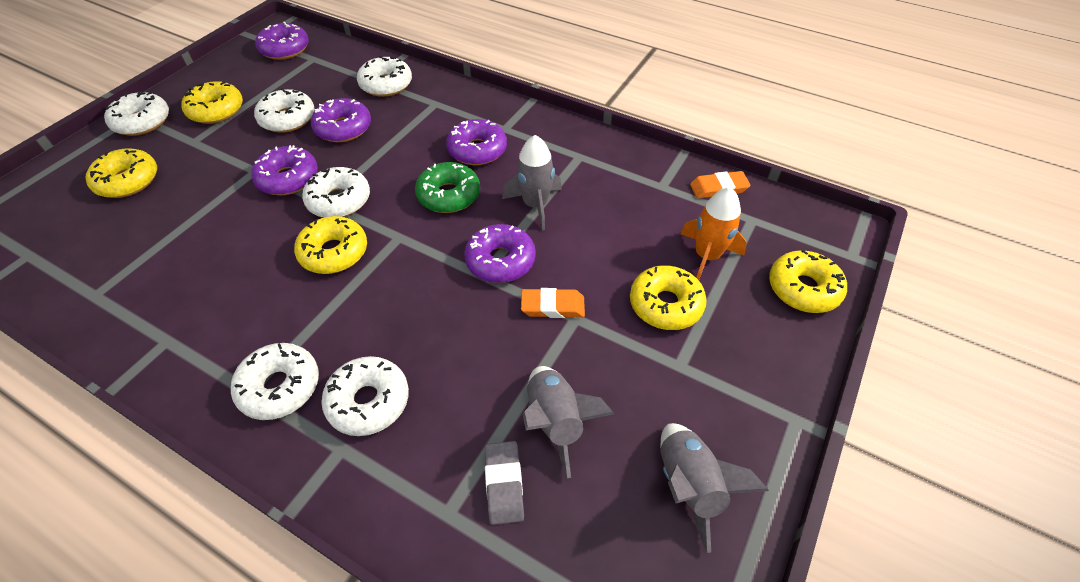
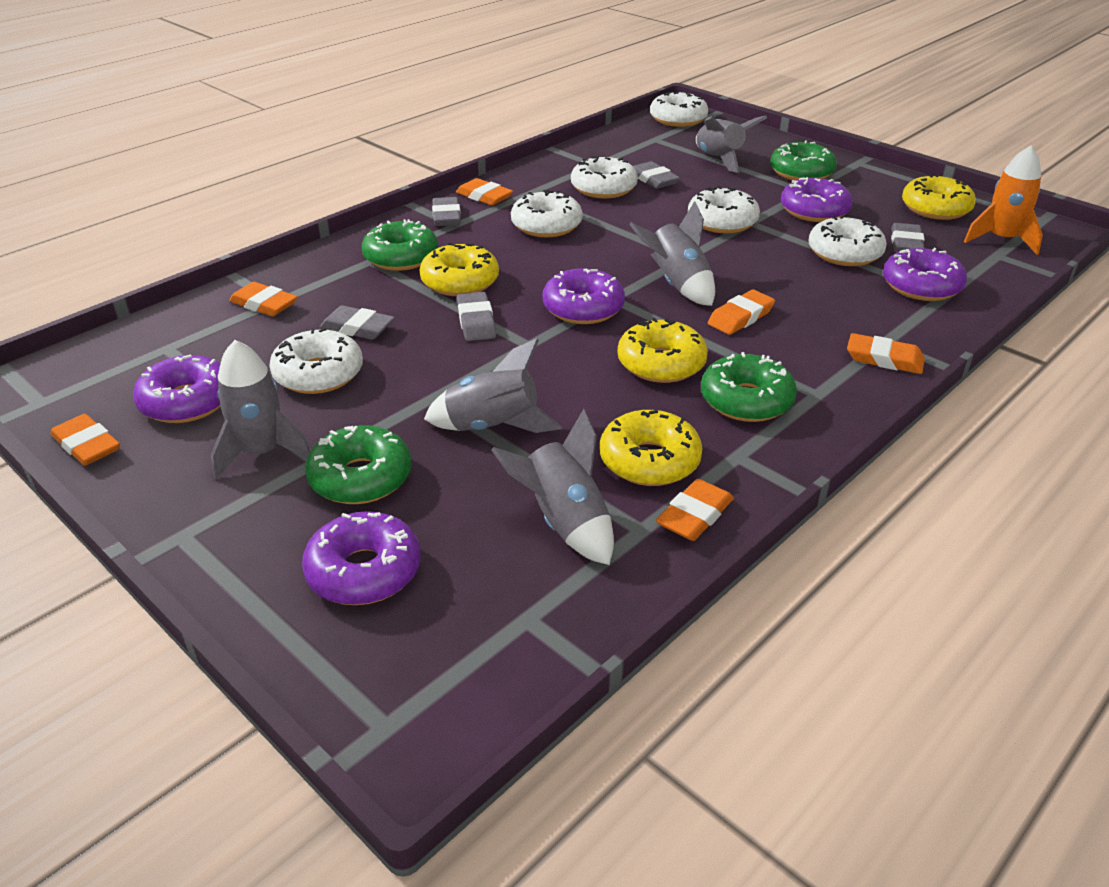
green donut: 1 -> 4
grey eraser: 1 -> 5
grey rocket: 3 -> 5
orange eraser: 2 -> 6
yellow donut: 5 -> 4

